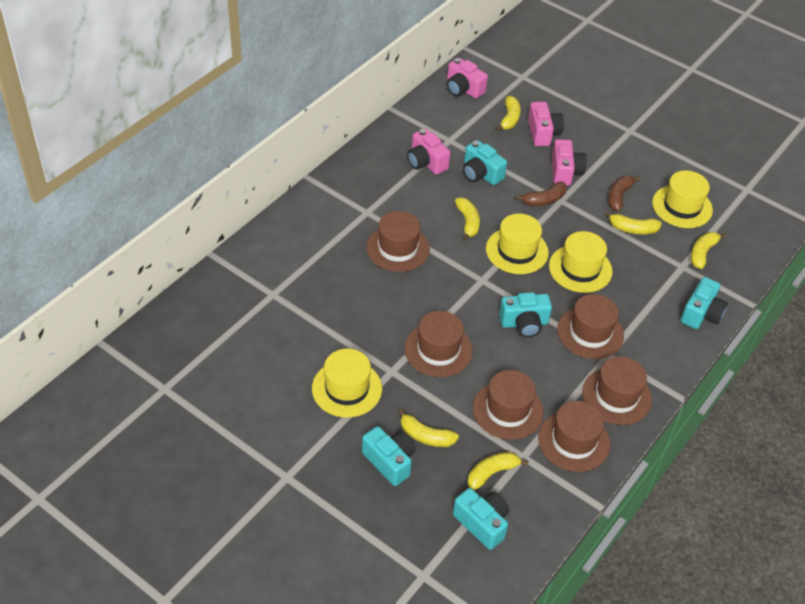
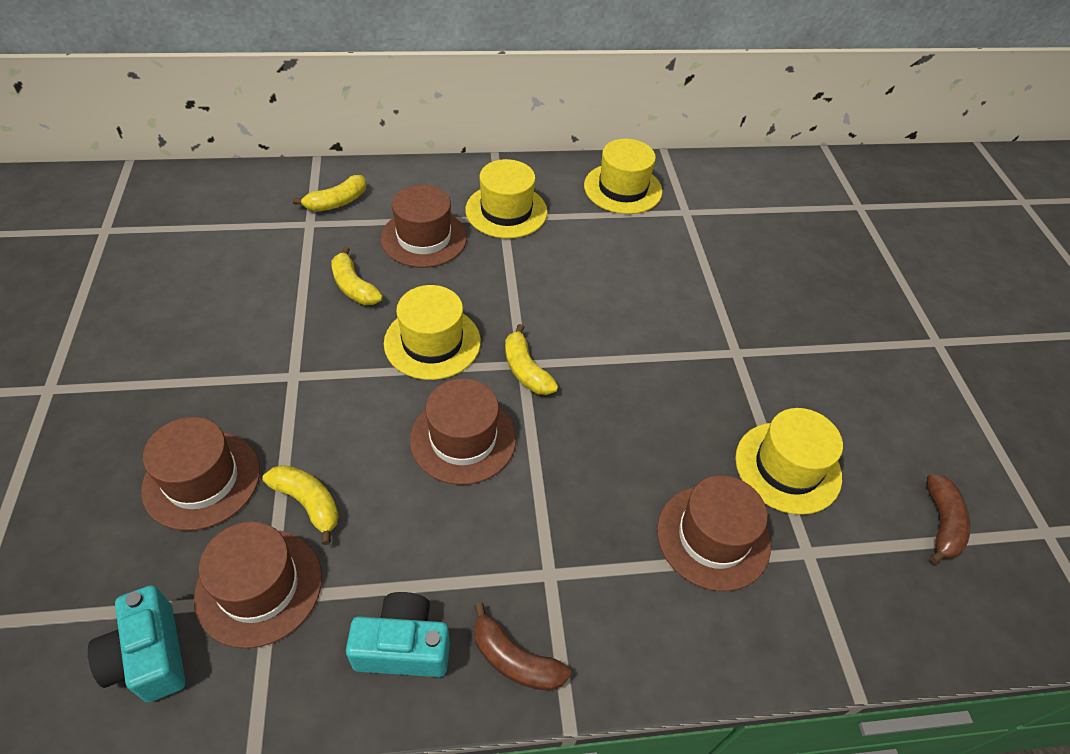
brown hat: 6 -> 5
pink camera: 4 -> 0
turquoise camera: 5 -> 2
yellow banana: 6 -> 4

